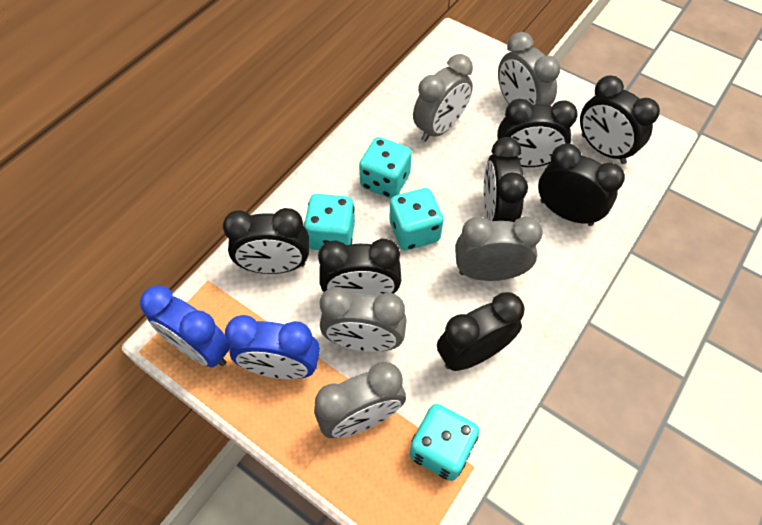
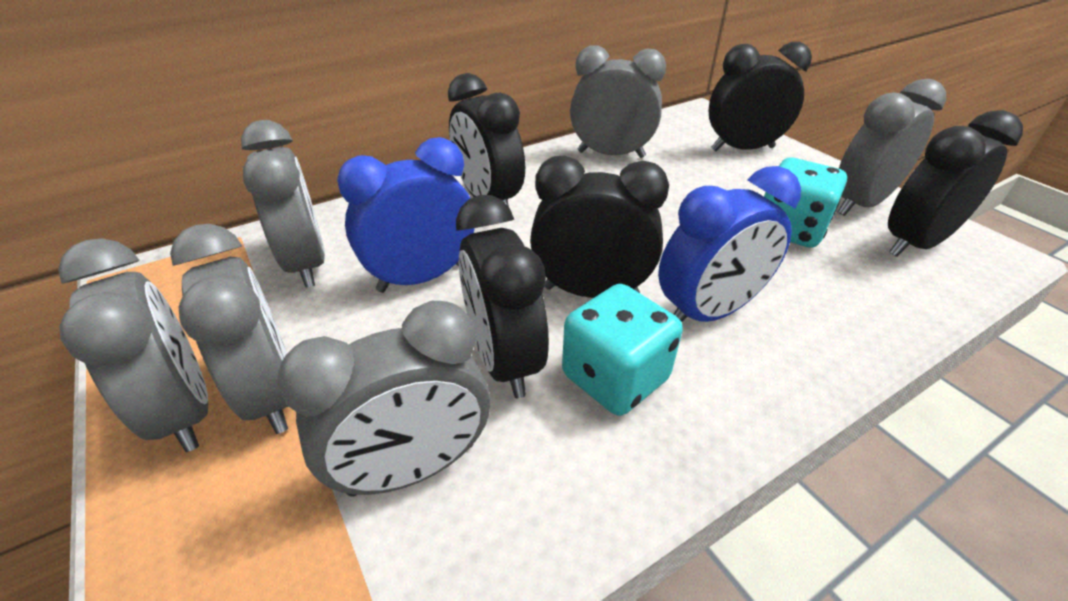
black clock: 7 -> 5
grey clock: 5 -> 6
turquoise dice: 4 -> 2

